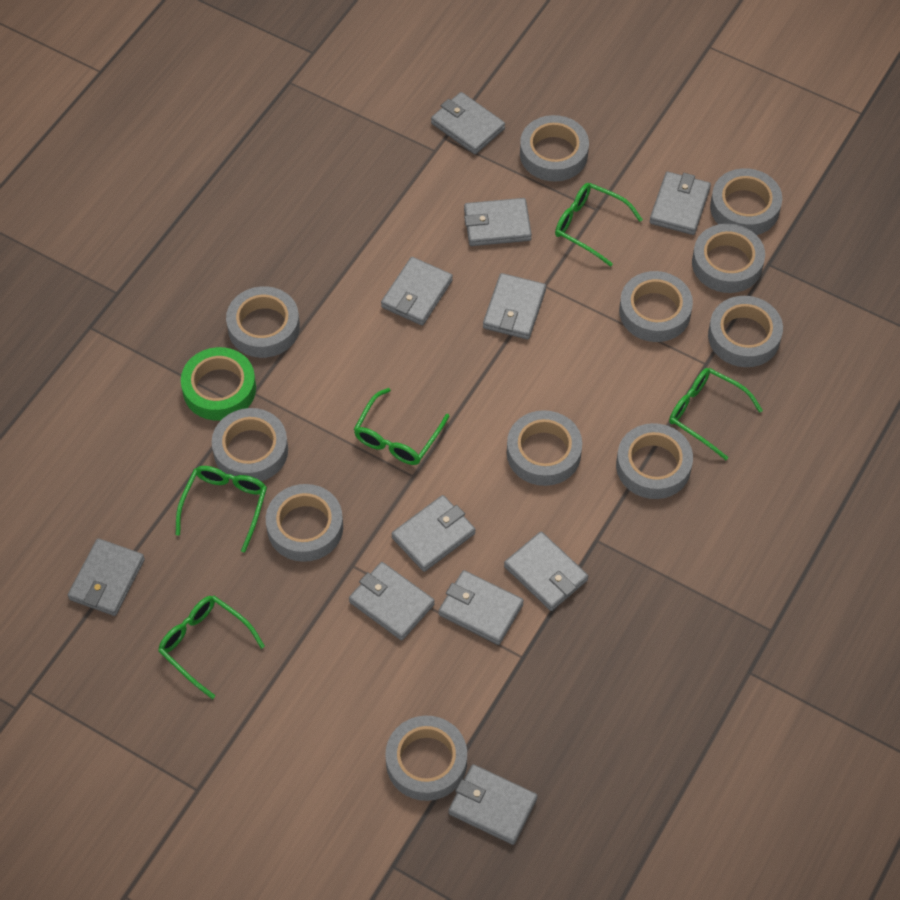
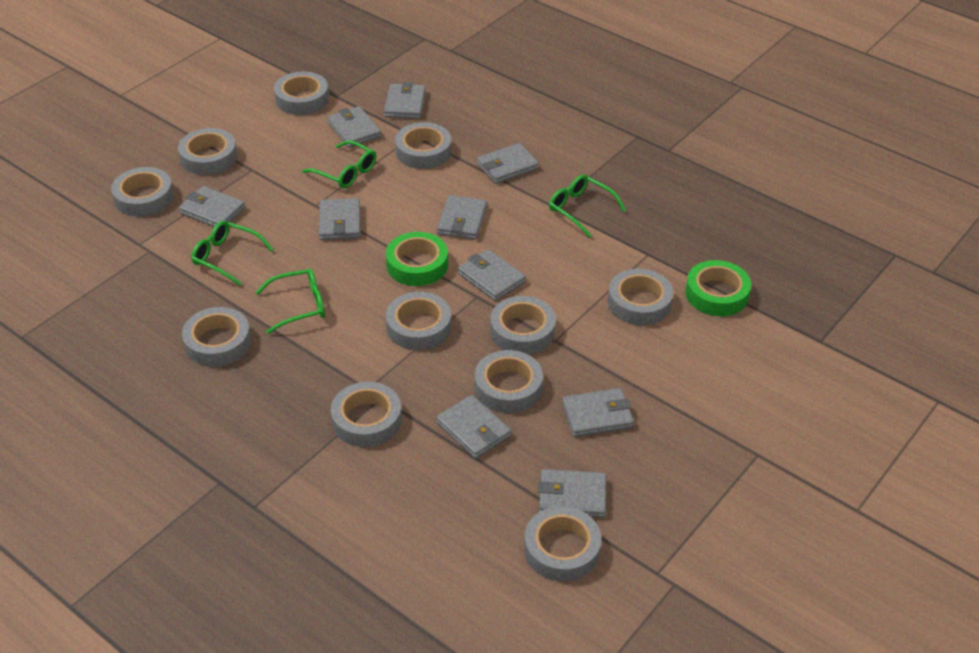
green glasses: 5 -> 4
green tape: 1 -> 2
grey wallet: 11 -> 10

